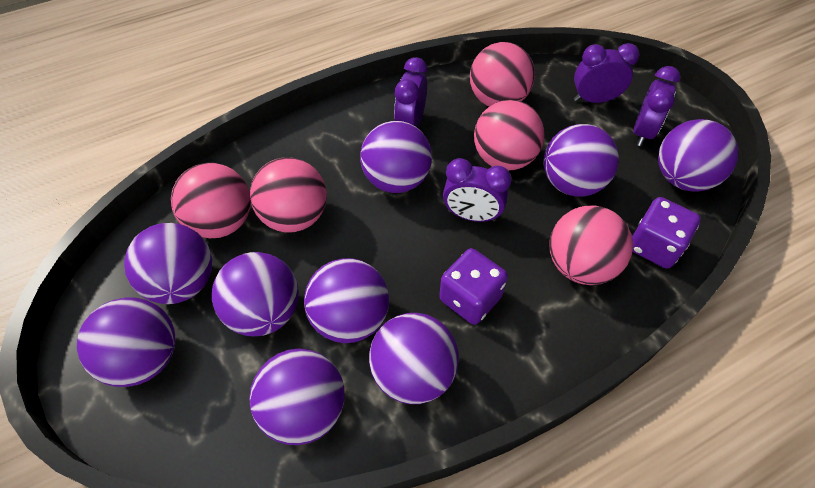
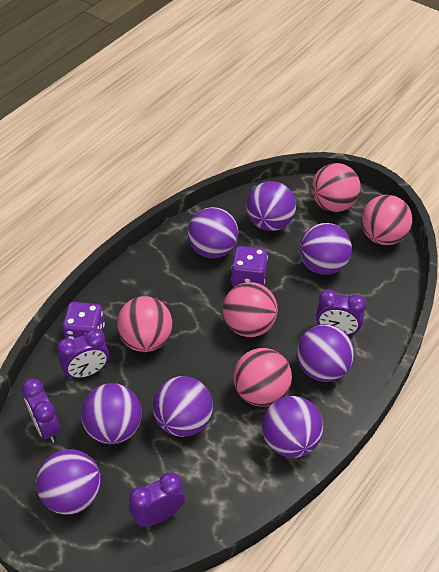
purple ball: 9 -> 8

